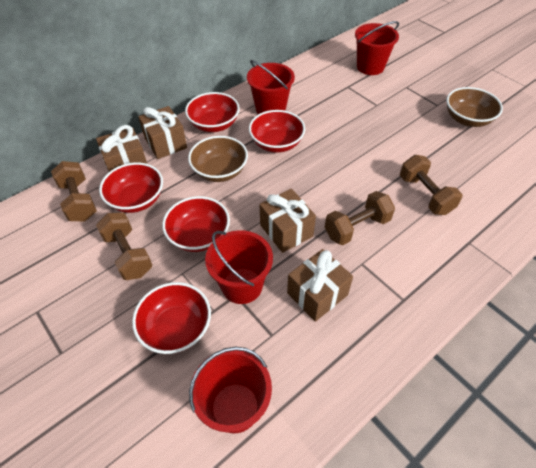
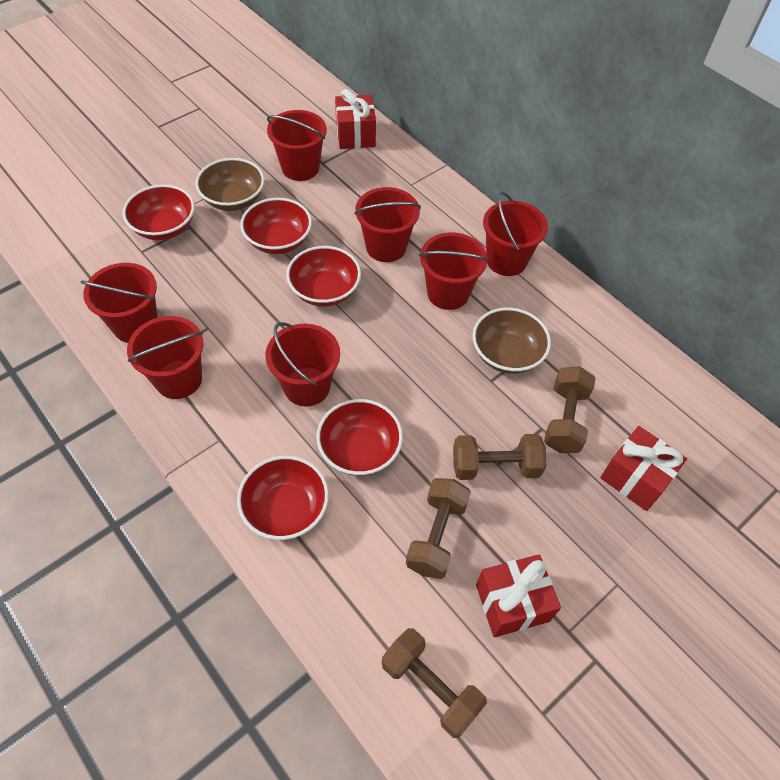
brown gift: 4 -> 0
red bucket: 4 -> 7
red gift: 0 -> 3

